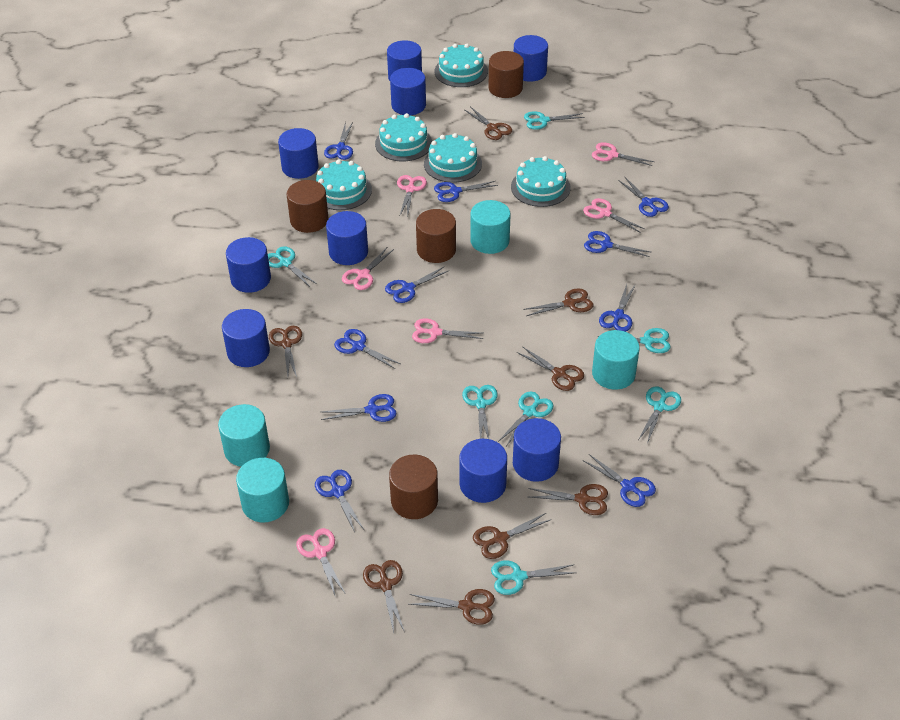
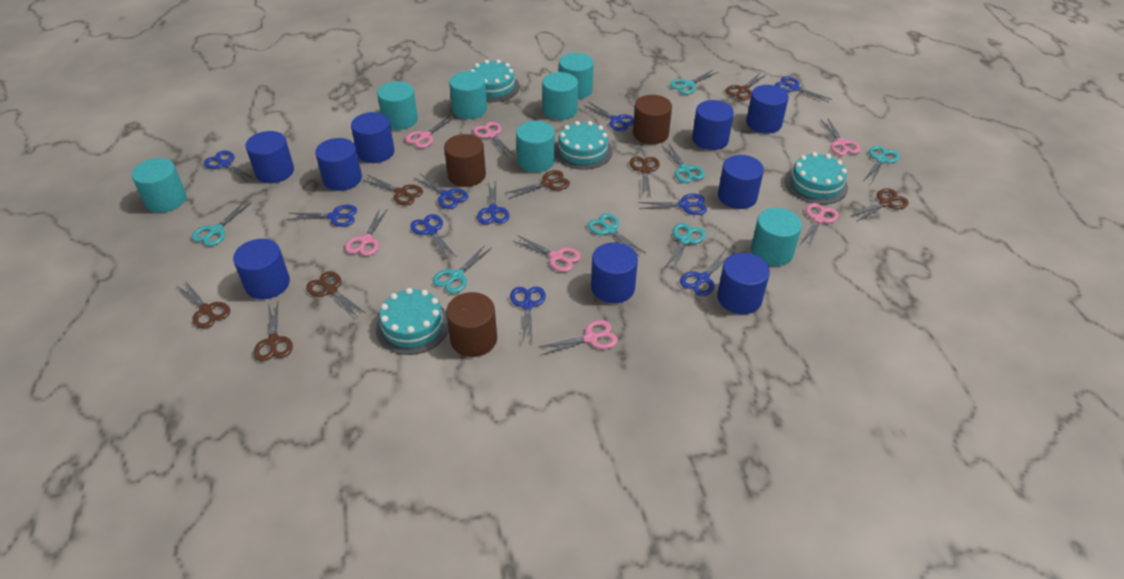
brown cylinder: 4 -> 3
pink scissors: 6 -> 7
turquoise cake: 5 -> 4
turquoise cylinder: 4 -> 7

